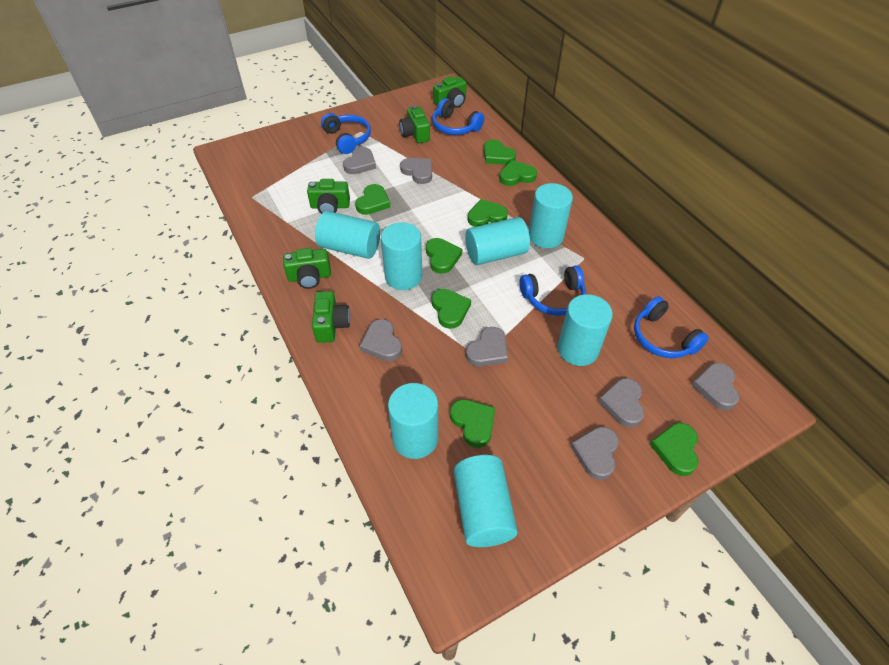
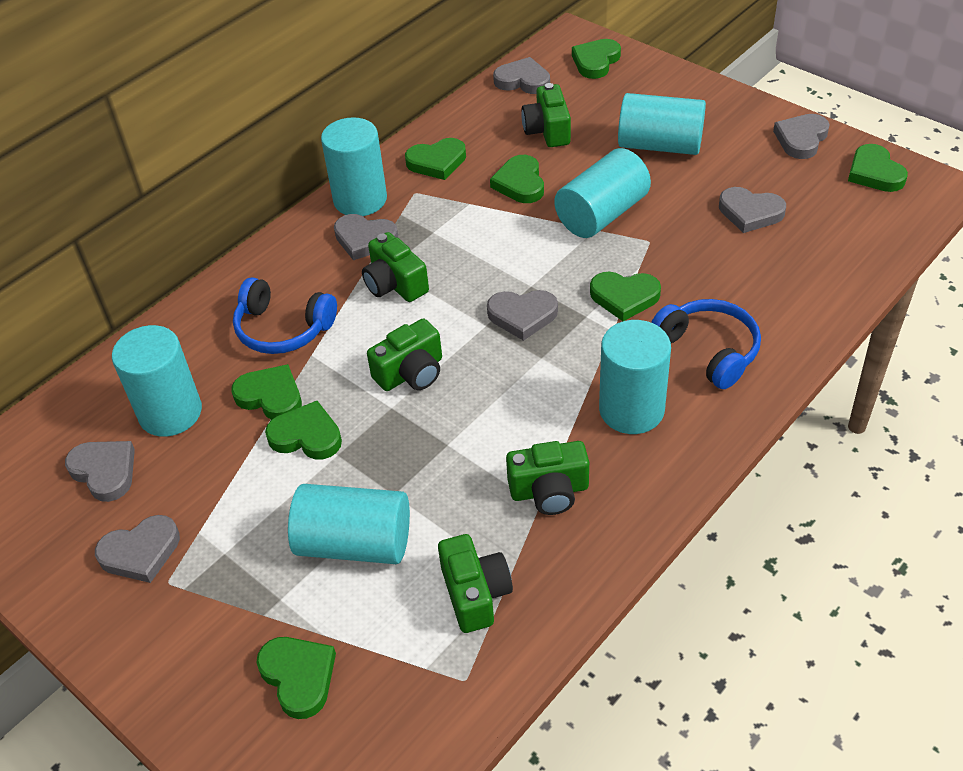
blue headphones: 4 -> 2
turquoise cylinder: 7 -> 6

